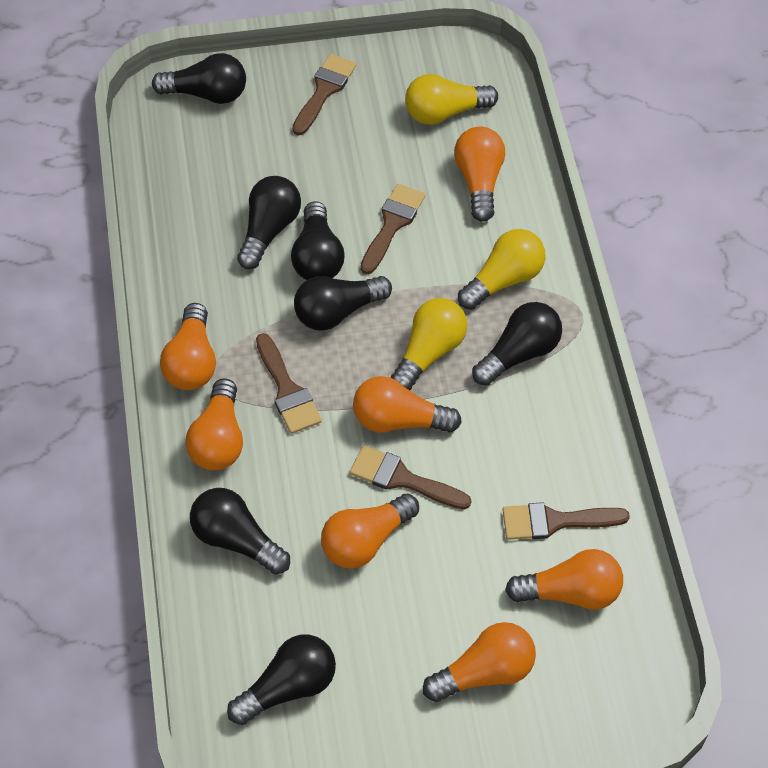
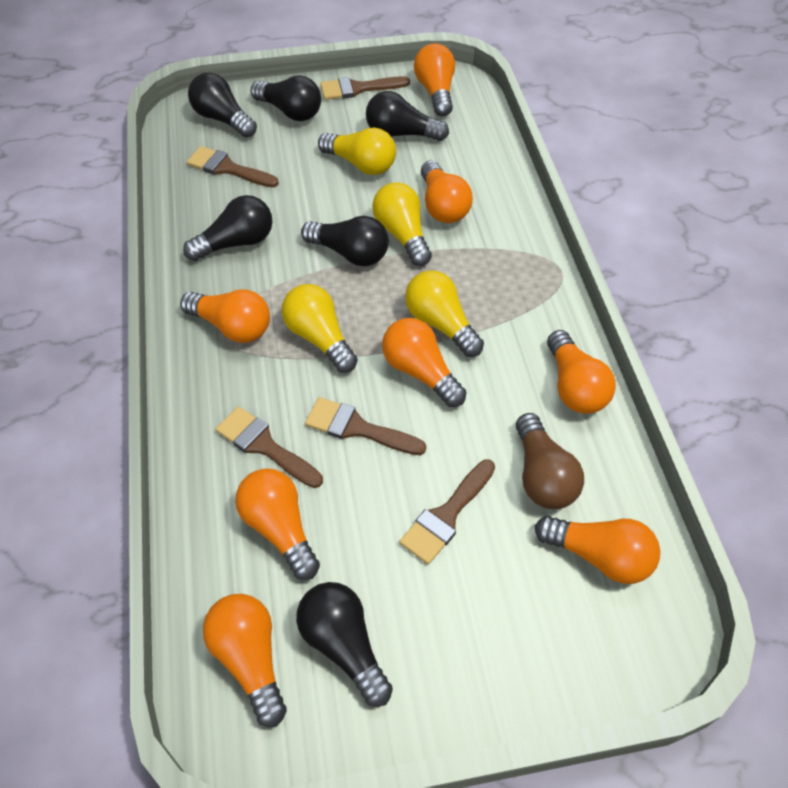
black light bulb: 7 -> 6
brown light bulb: 0 -> 1
orange light bulb: 7 -> 8
yellow light bulb: 3 -> 4

